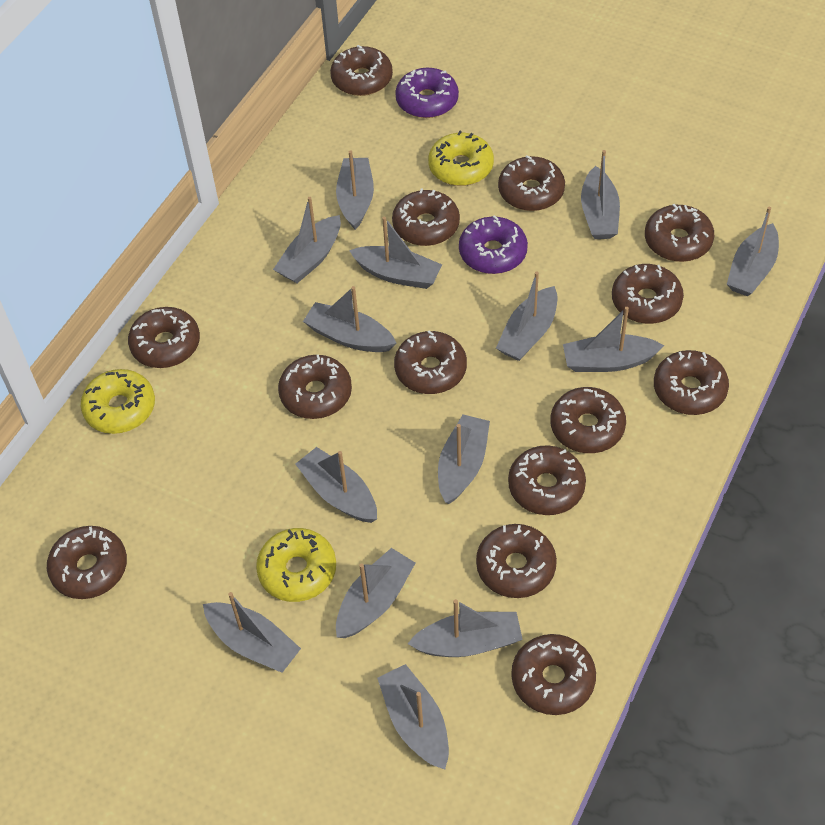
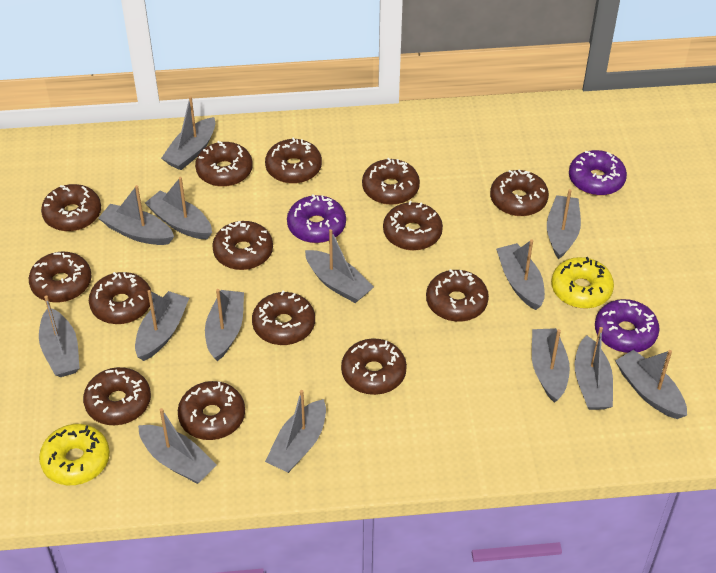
purple donut: 2 -> 3
yellow donut: 3 -> 2

